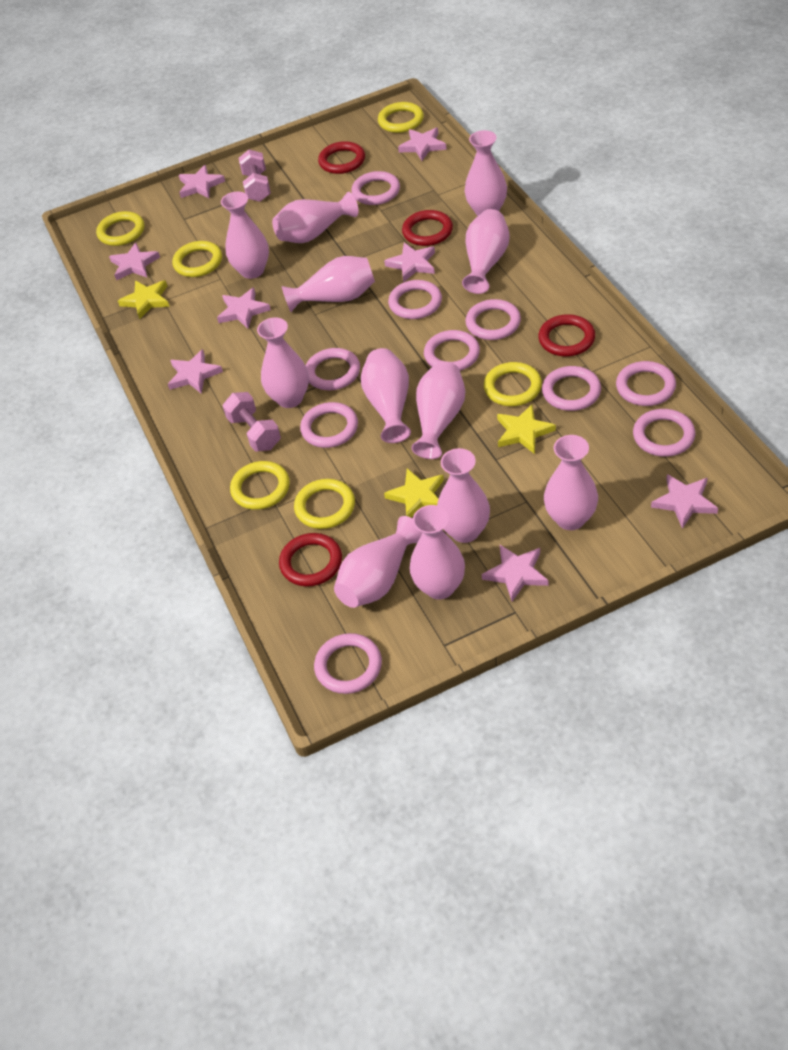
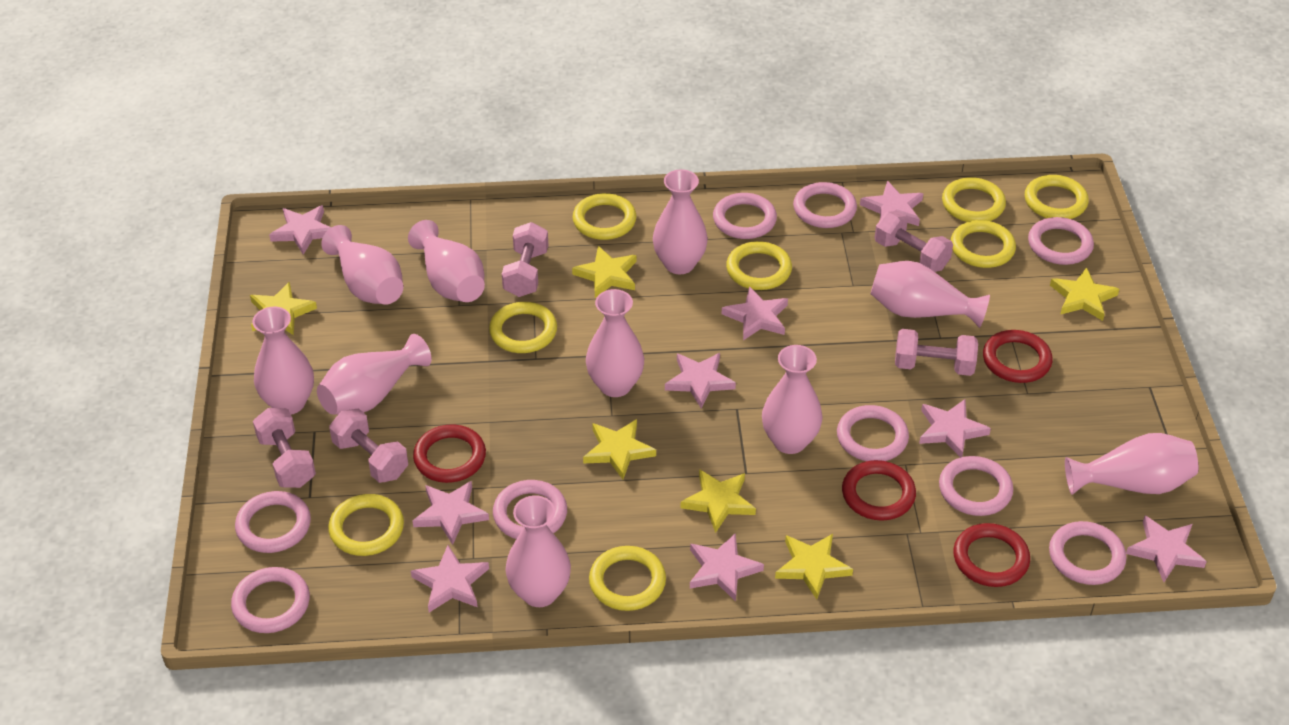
pink dumbbell: 2 -> 5
pink ring: 10 -> 9
pink star: 8 -> 9
pink vase: 12 -> 10
yellow ring: 6 -> 8
yellow star: 3 -> 6

